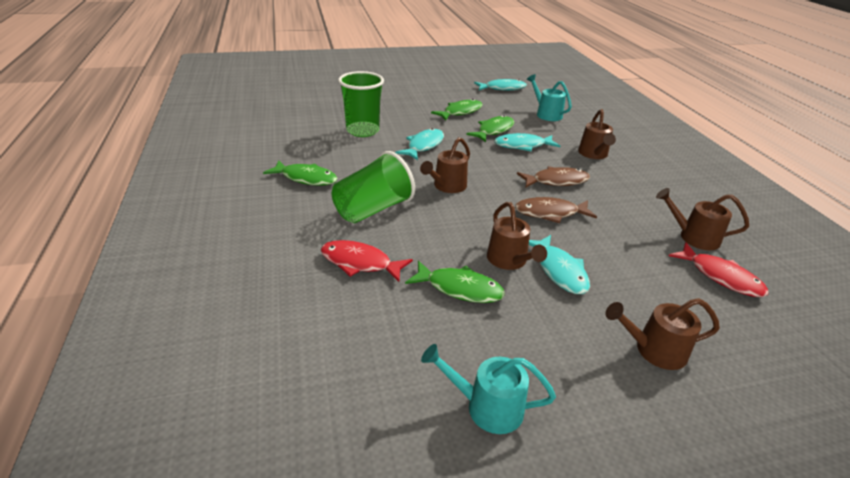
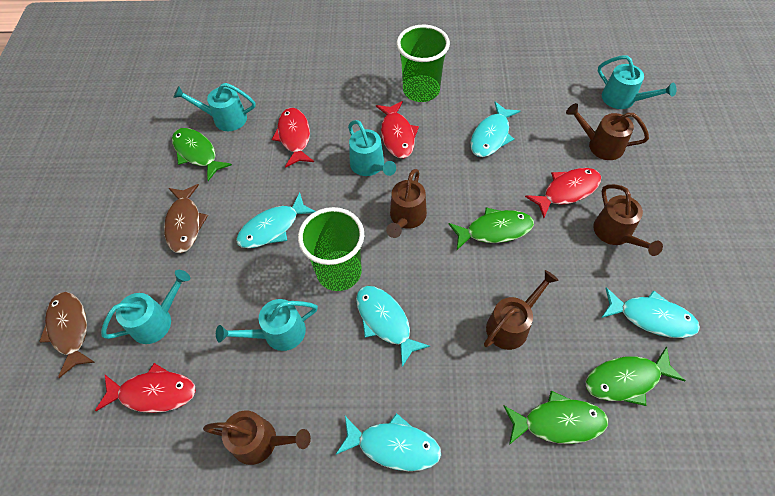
red fish: 2 -> 4
turquoise fish: 4 -> 5
turquoise watering can: 2 -> 5

